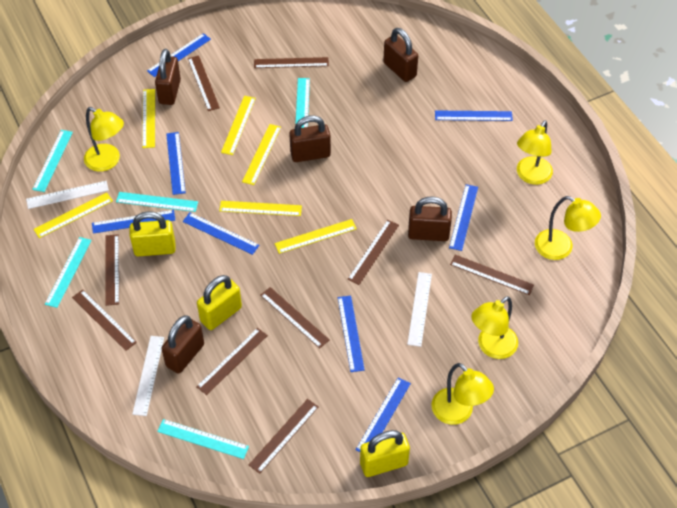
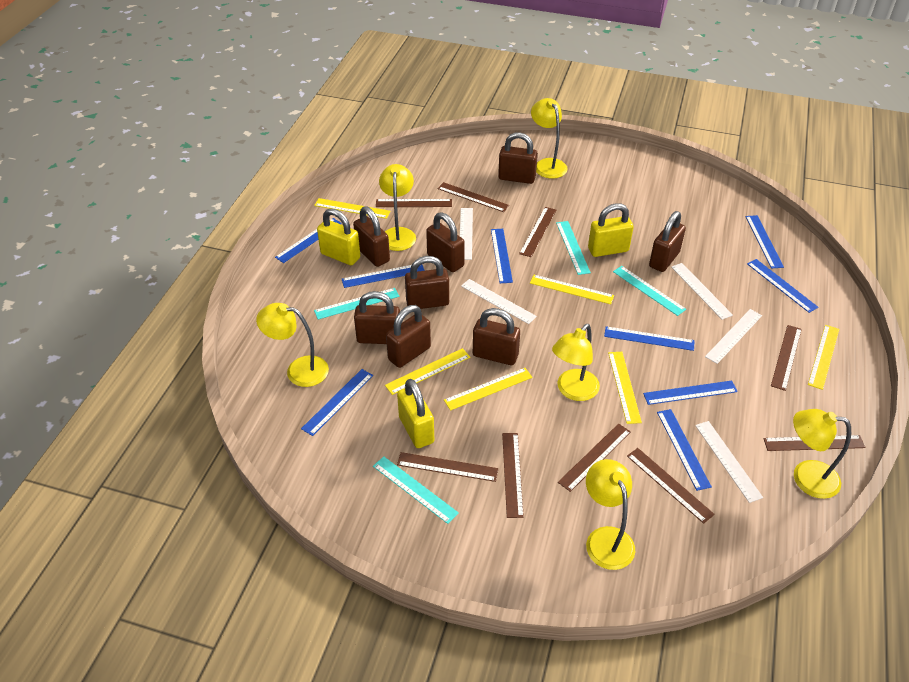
blue ruler: 8 -> 9
brown padlock: 5 -> 8
turquoise ruler: 5 -> 4
white ruler: 3 -> 5
yellow lamp: 5 -> 6

